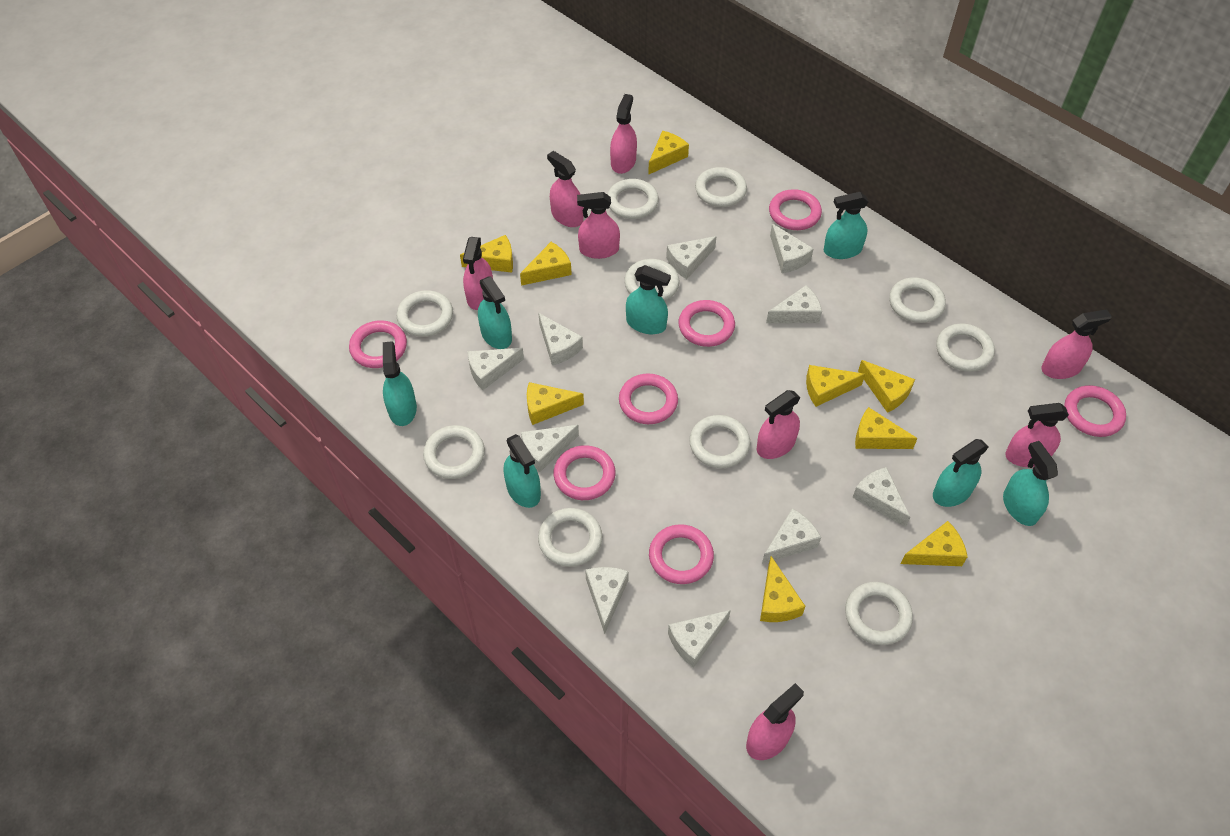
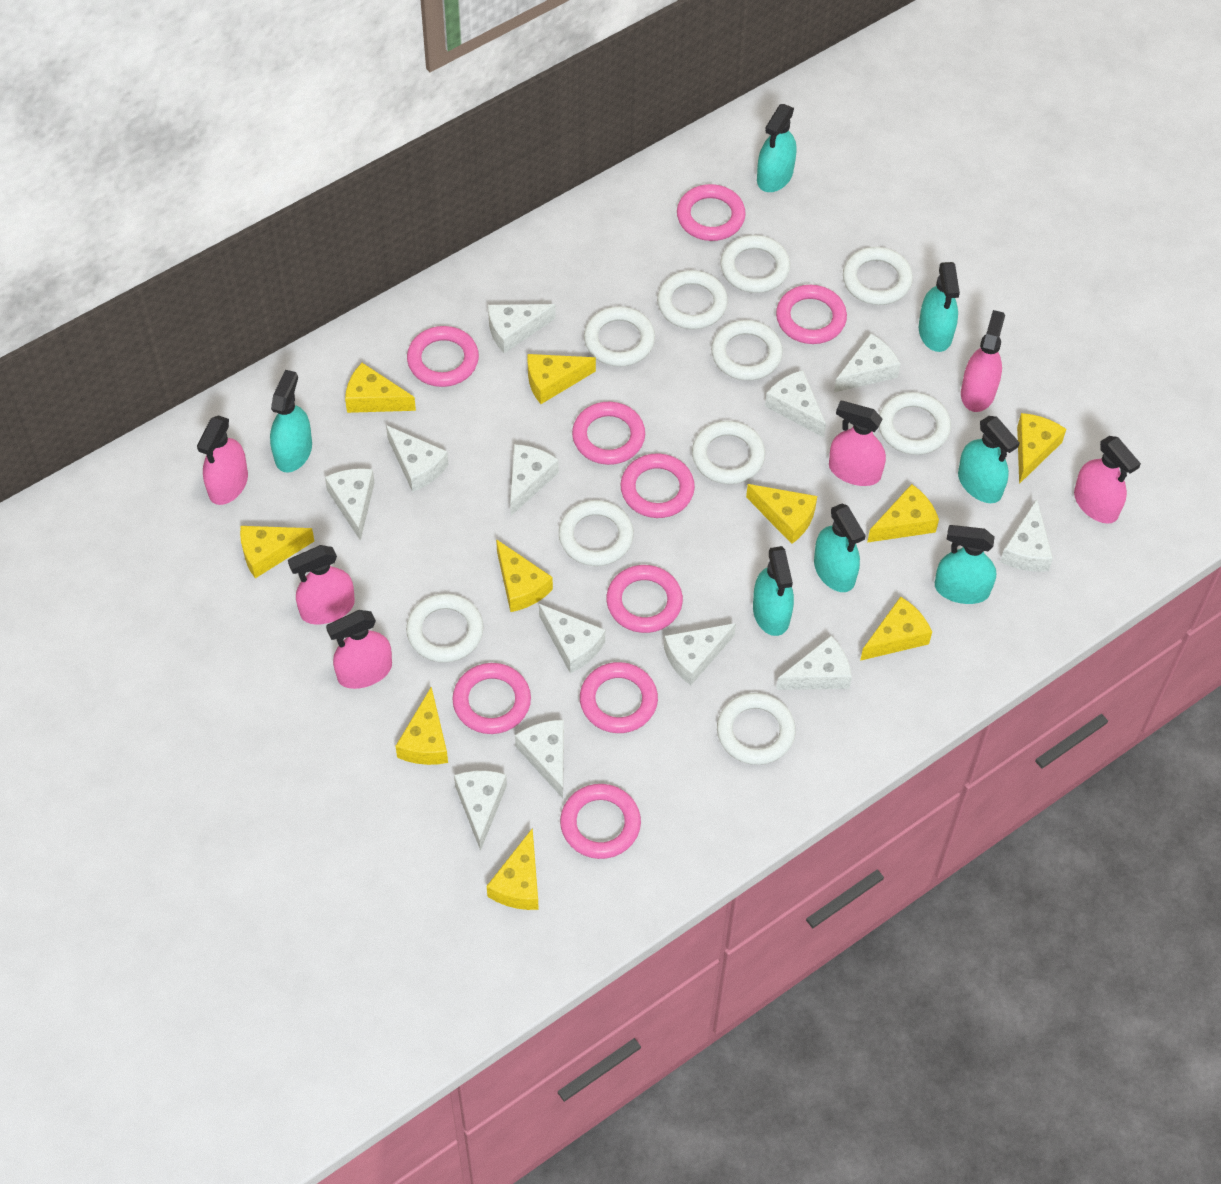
pink ring: 7 -> 9
pink spray bottle: 8 -> 6
white cheese: 10 -> 12
yellow cheese: 9 -> 10

